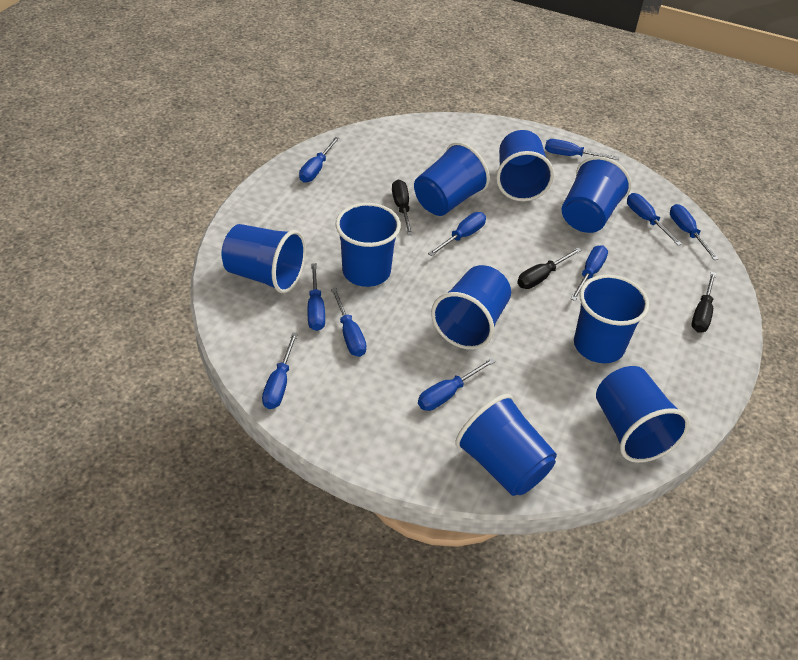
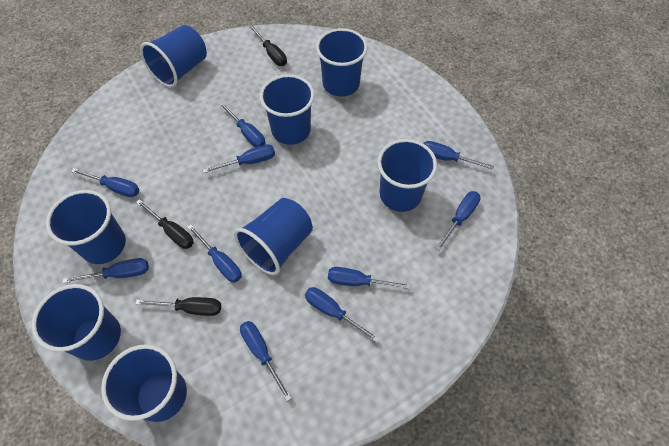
blue cup: 9 -> 8

